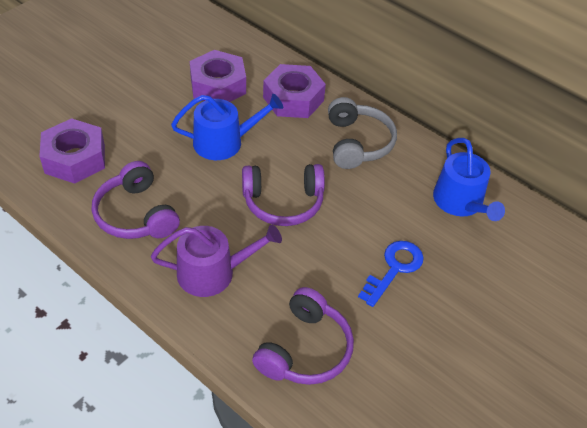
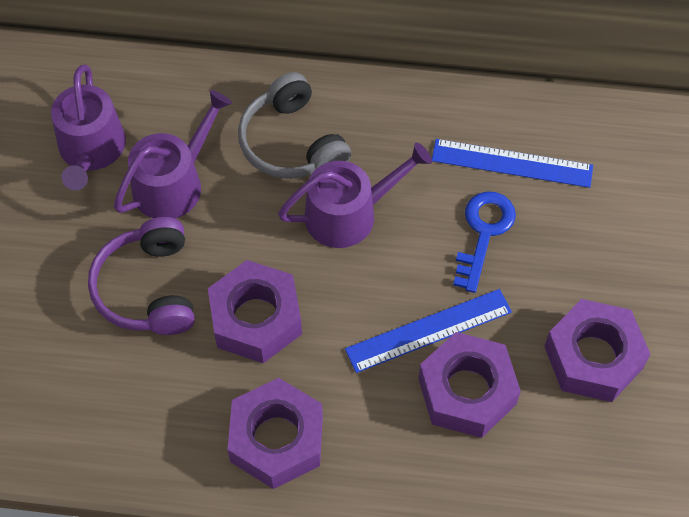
blue ruler: 0 -> 2
blue watering can: 2 -> 0
purple headphones: 3 -> 1
purple nut: 3 -> 4
purple watering can: 1 -> 3

